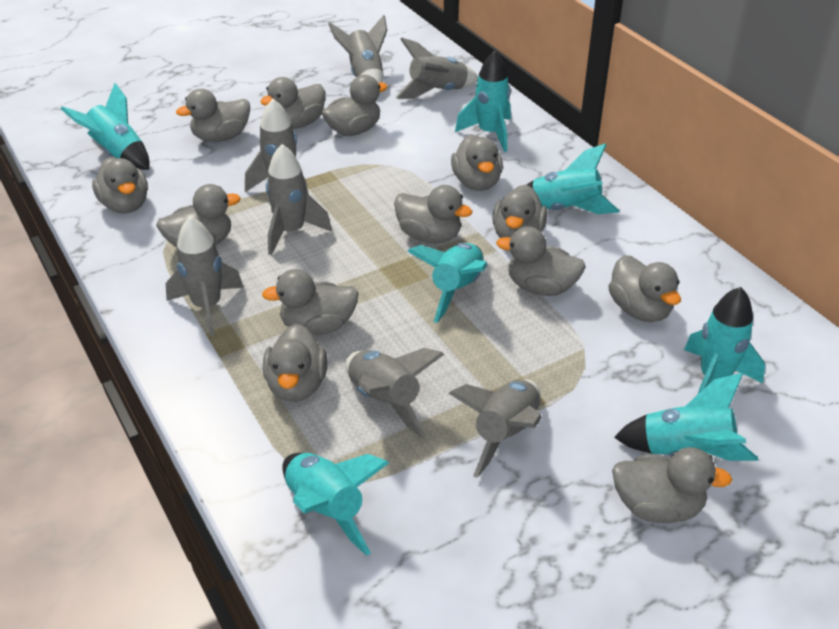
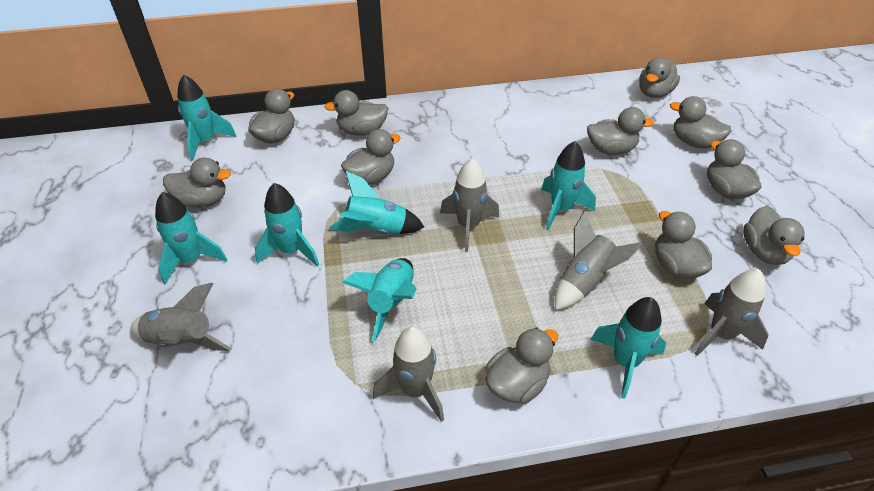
grey duck: 13 -> 11
grey rocket: 7 -> 5

